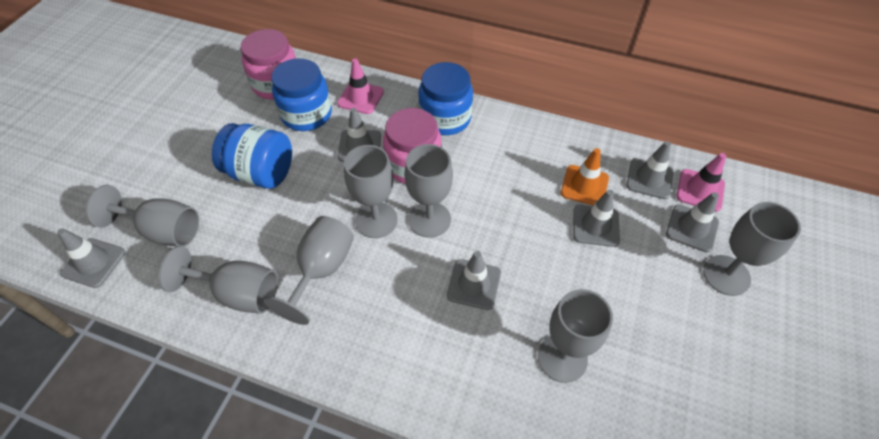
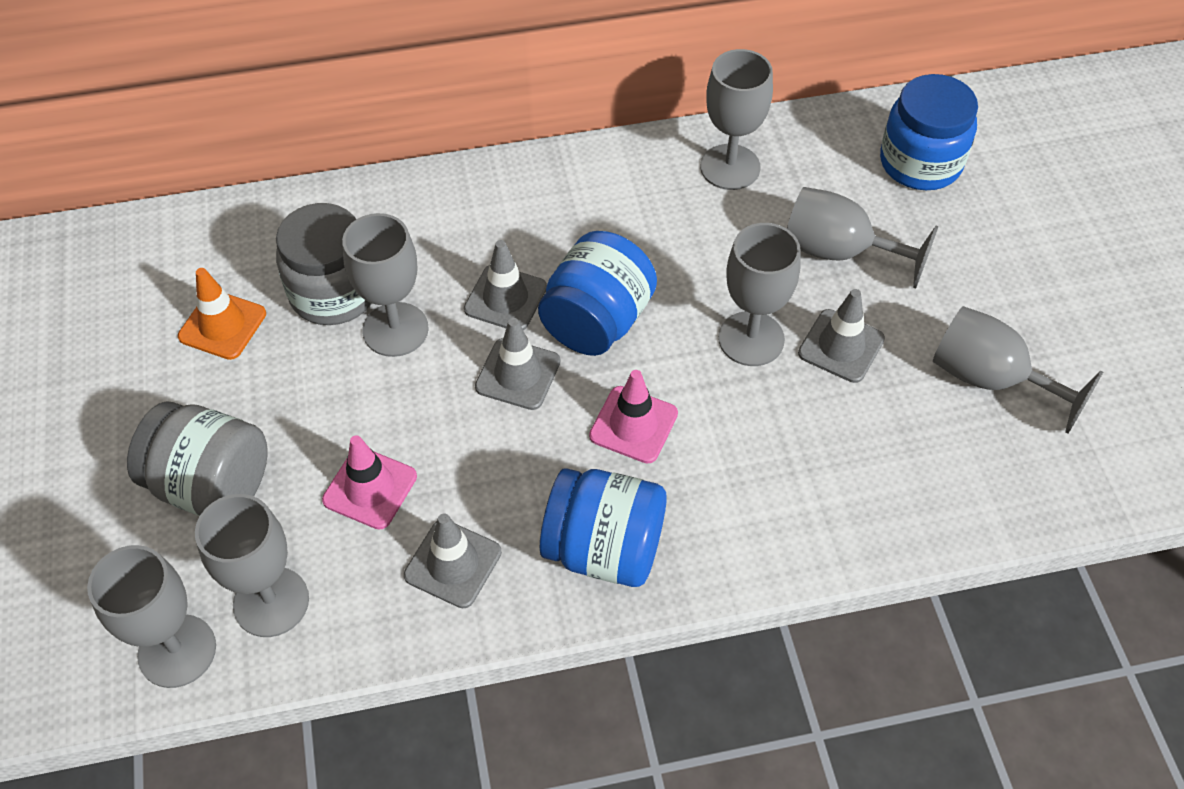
grey jar: 0 -> 2
grey traffic cone: 6 -> 4
pink jar: 2 -> 0

